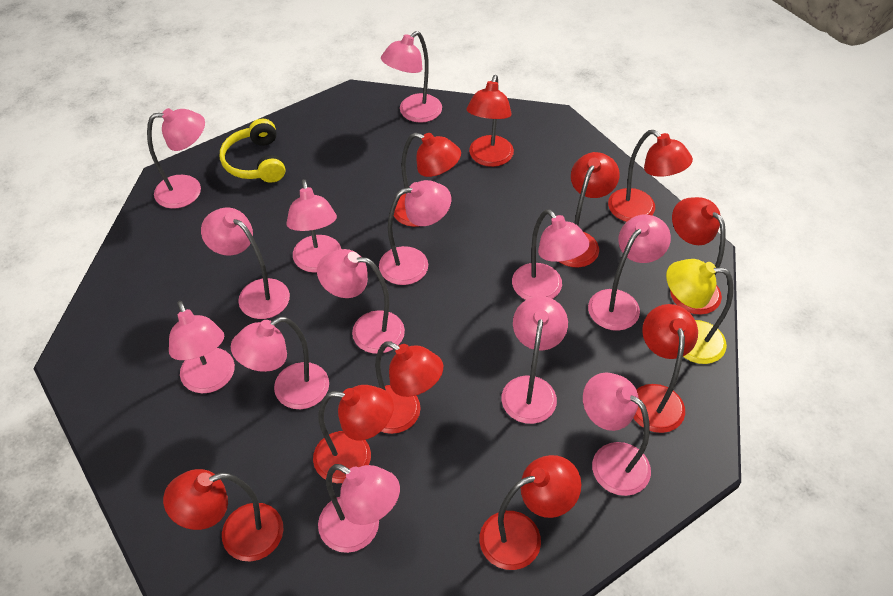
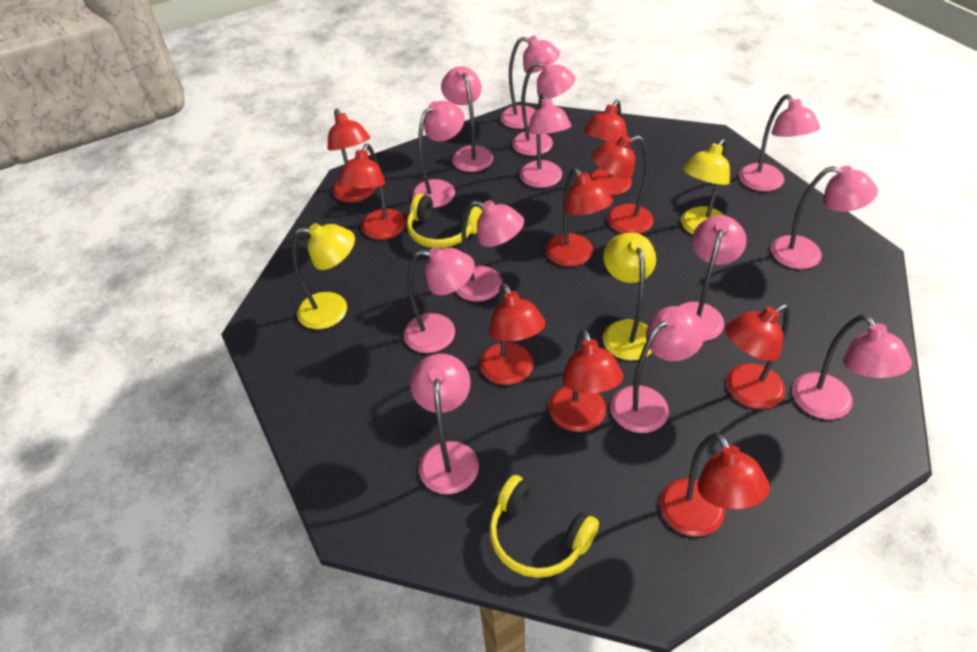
red lamp: 10 -> 9
yellow headphones: 1 -> 2
yellow lamp: 1 -> 3

